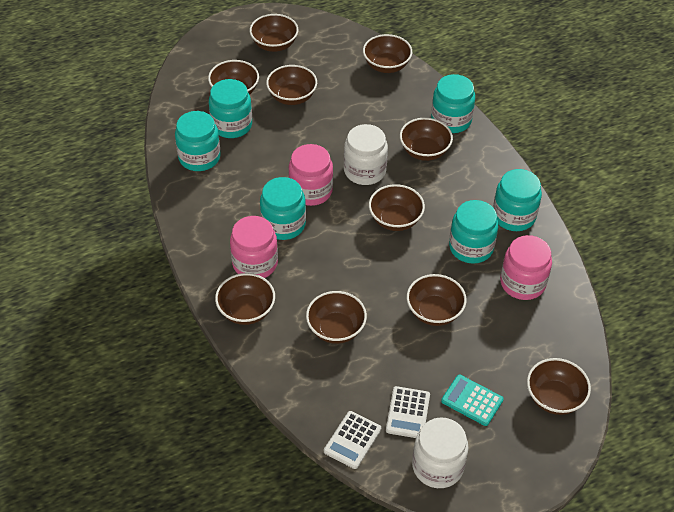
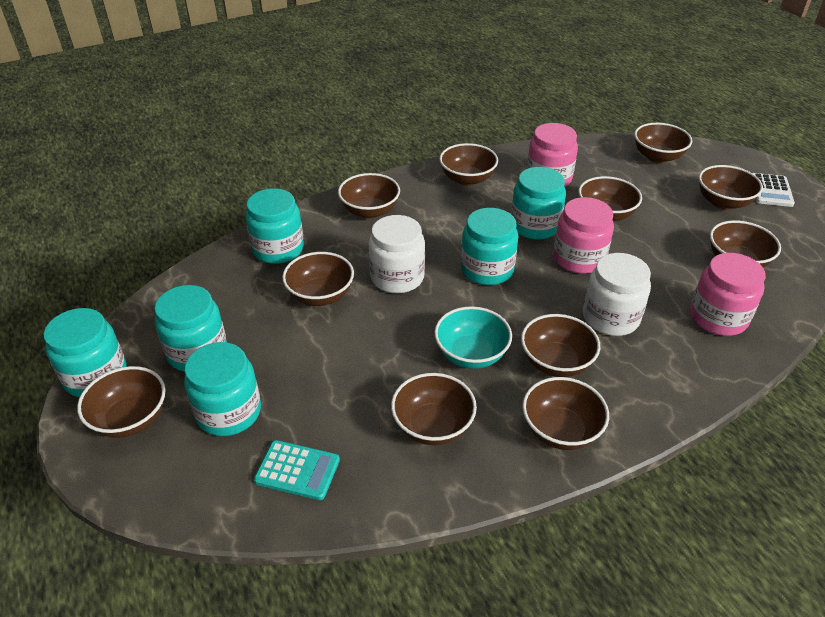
brown bowl: 10 -> 11
turquoise bowl: 0 -> 1
white calculator: 2 -> 1

